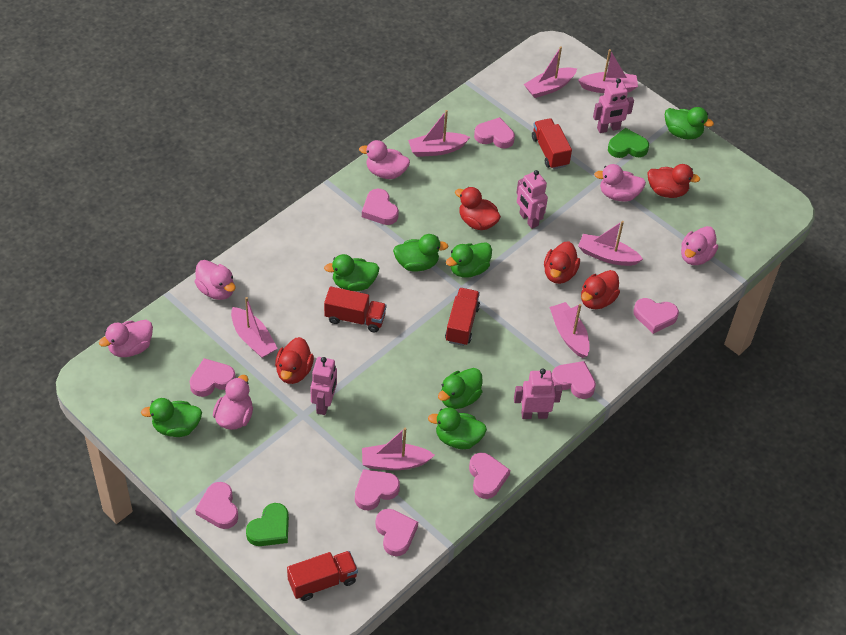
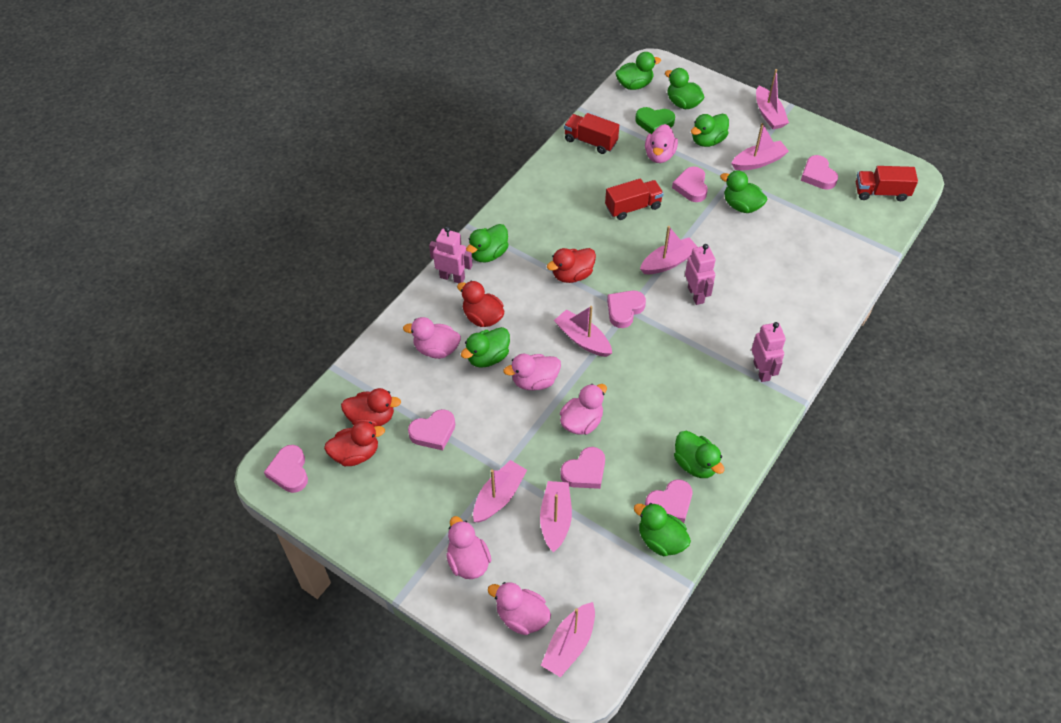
green duck: 7 -> 8
green heart: 2 -> 1
pink heart: 9 -> 7
pink robot: 4 -> 3
red duck: 5 -> 4
red truck: 4 -> 3

